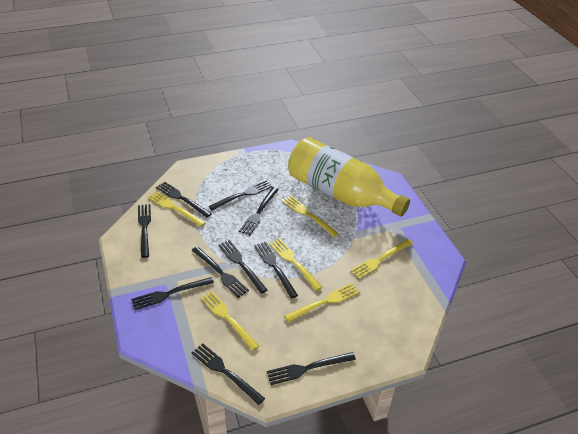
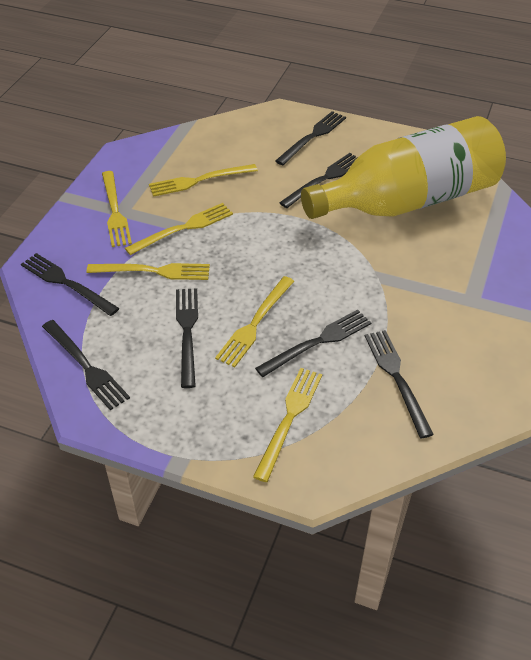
black fork: 10 -> 7

